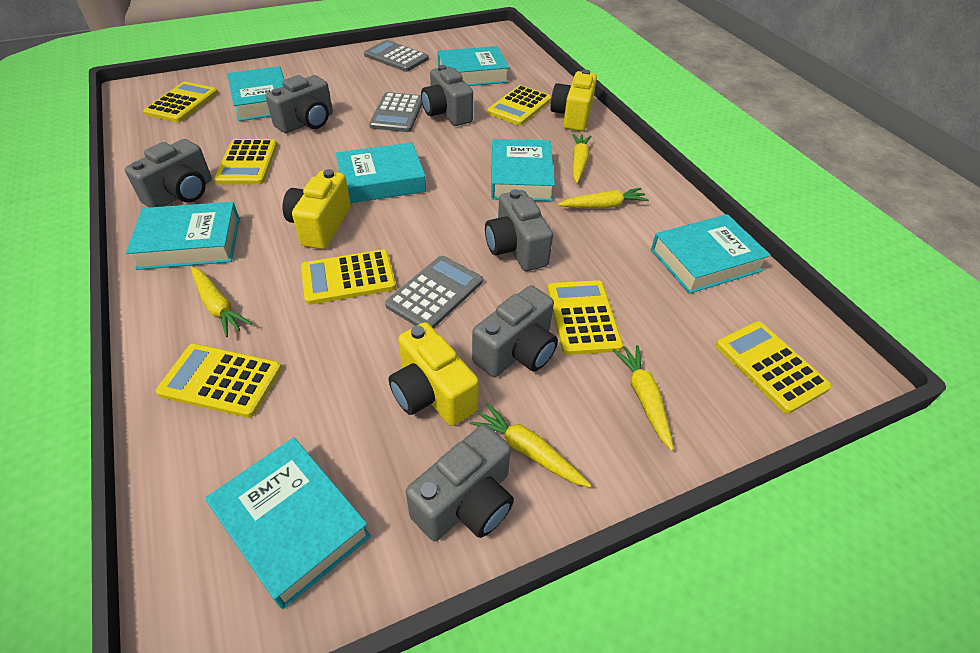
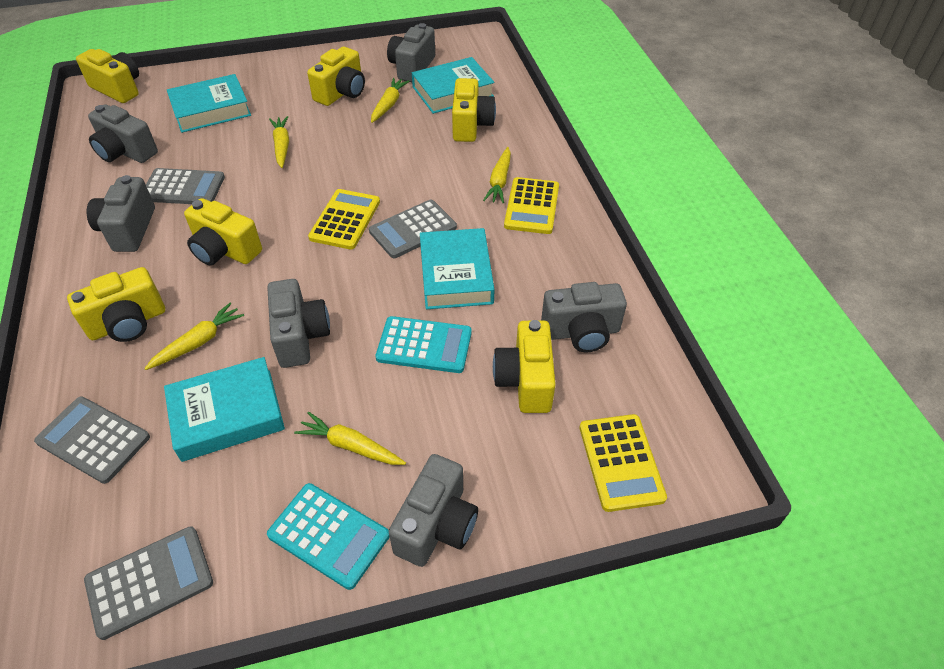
grey calculator: 3 -> 4
turquoise book: 7 -> 4
turquoise calculator: 0 -> 2
yellow calculator: 7 -> 3
yellow camera: 3 -> 6

